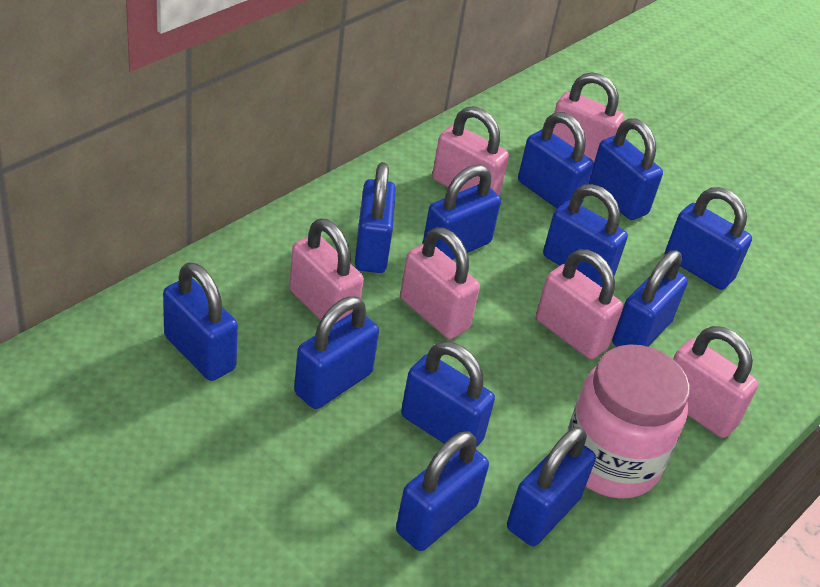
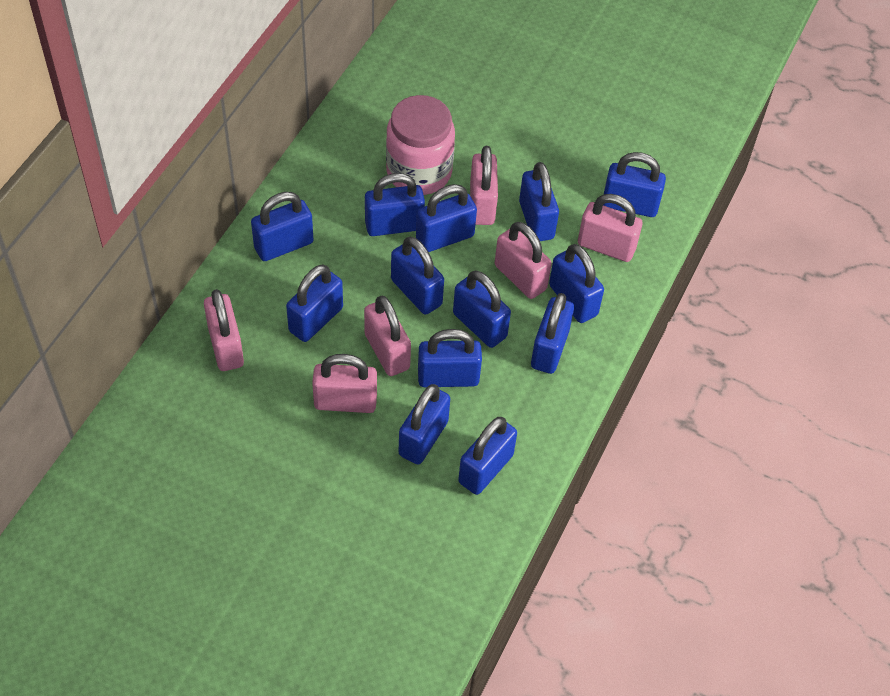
blue padlock: 12 -> 13

